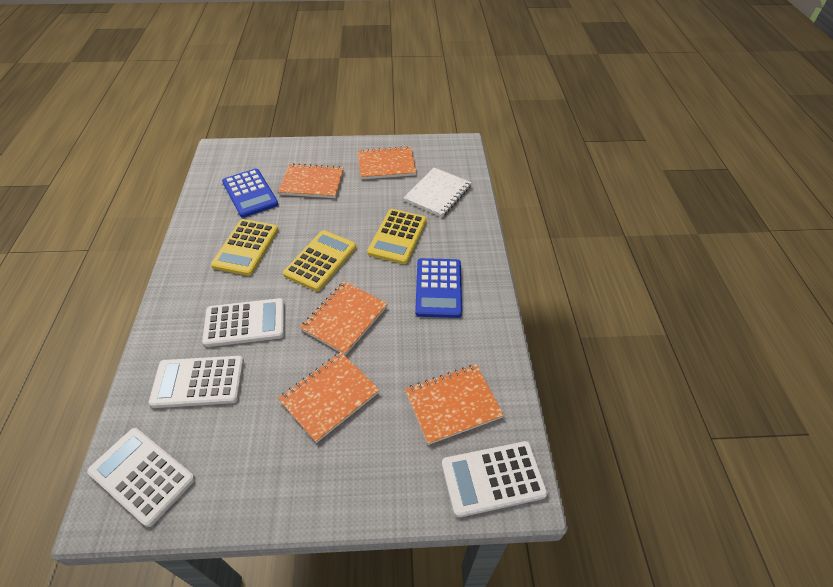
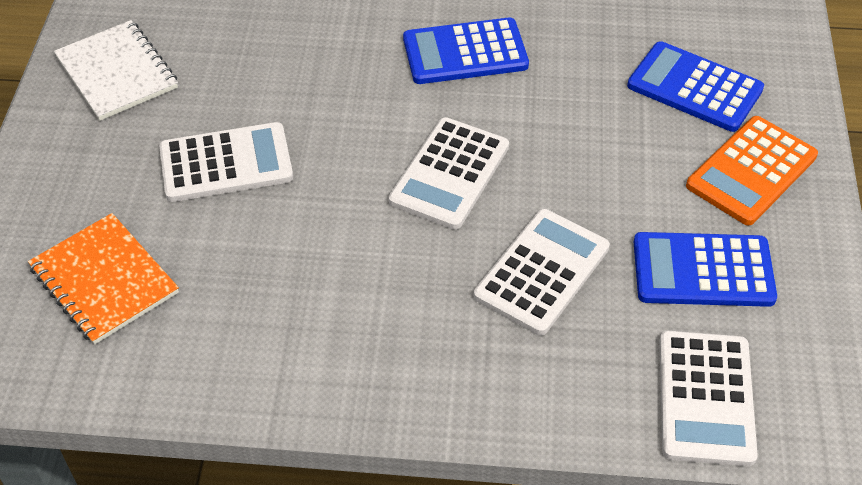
blue calculator: 2 -> 3
orange calculator: 0 -> 1
orange notebook: 5 -> 1
yellow calculator: 3 -> 0

